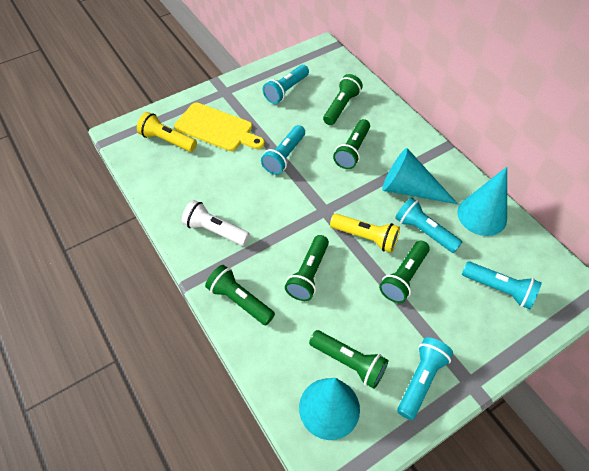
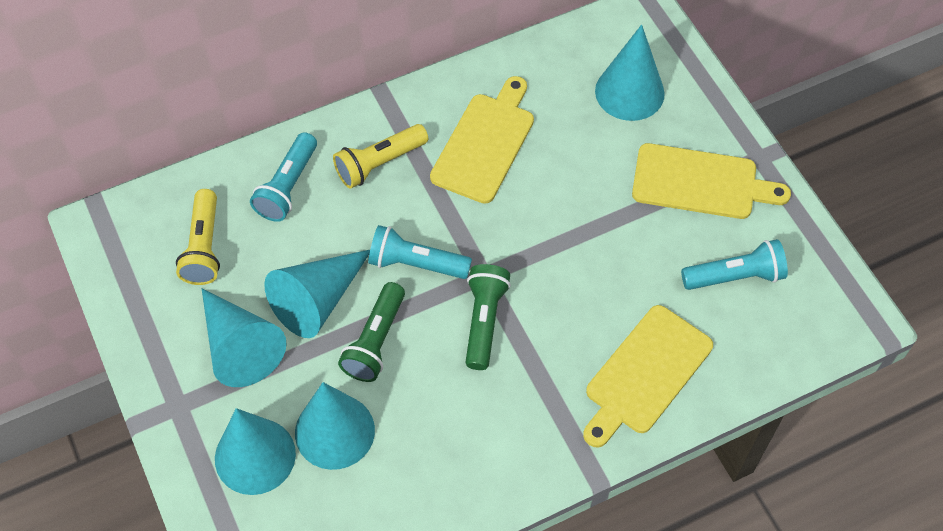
green flashlight: 6 -> 2
turquoise cone: 3 -> 5
turquoise flashlight: 5 -> 3
white flashlight: 1 -> 0
yellow cutting board: 1 -> 3

